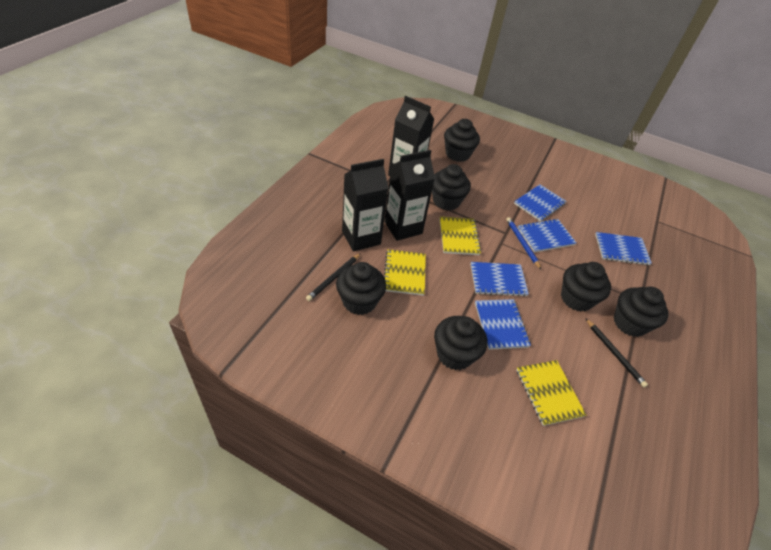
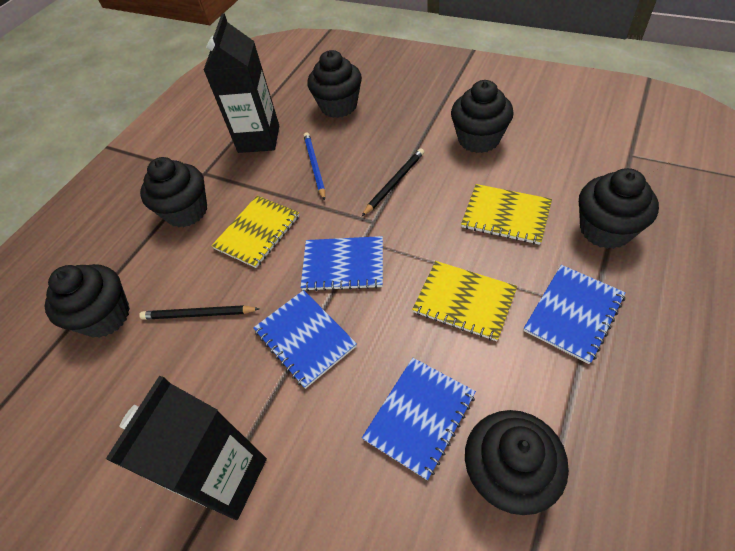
black carton: 3 -> 2
blue notebook: 5 -> 4

